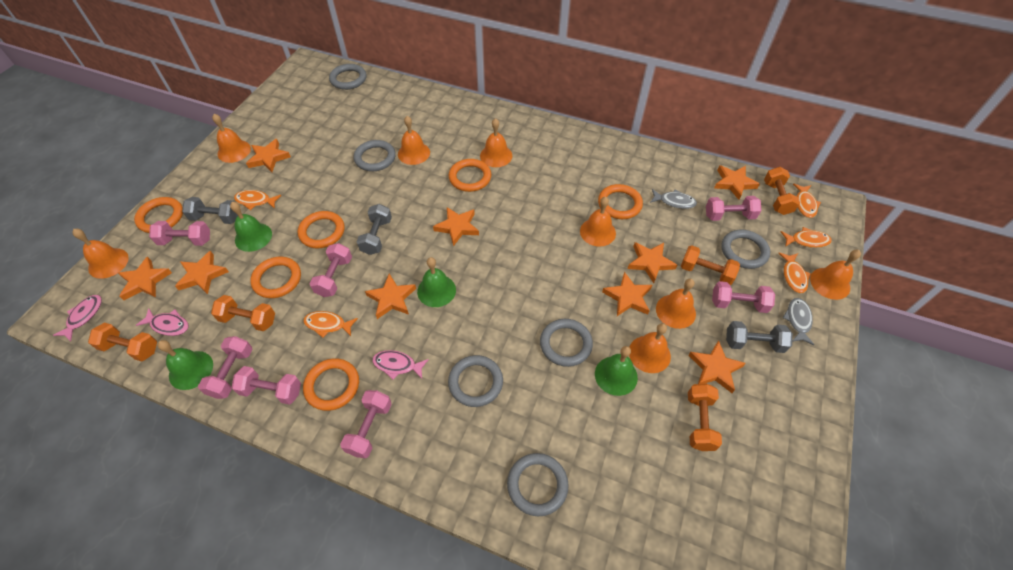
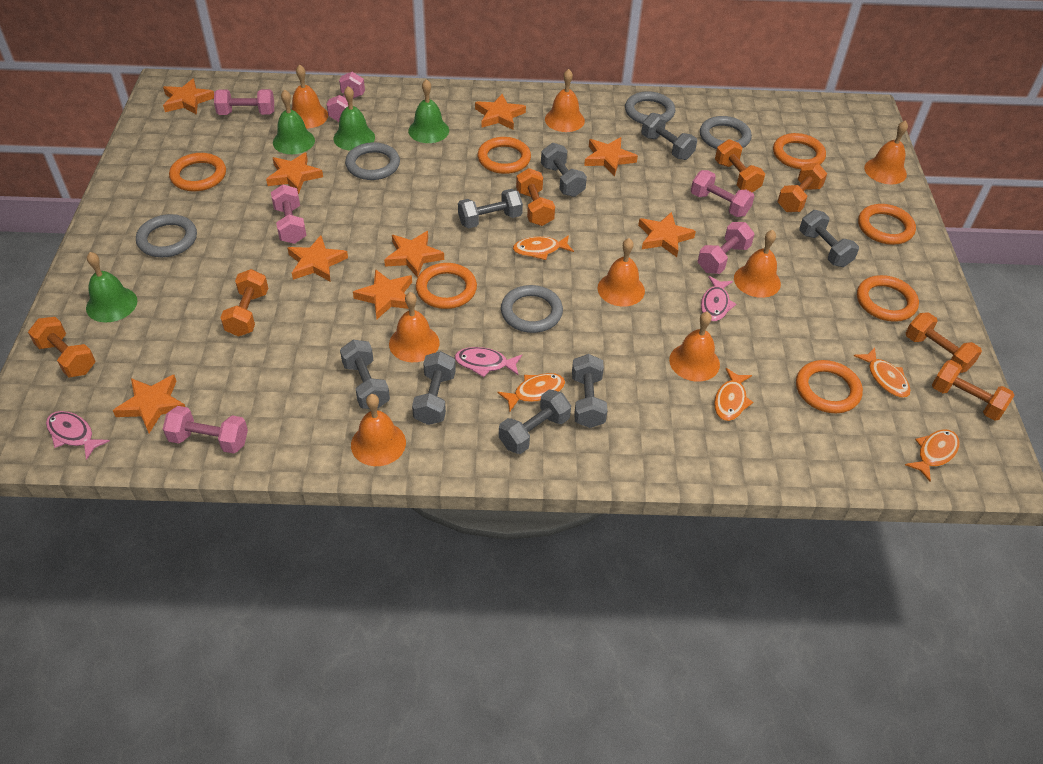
grey dumbbell: 3 -> 8
grey fish: 2 -> 0
grey ring: 6 -> 5
orange dumbbell: 5 -> 7
orange ring: 6 -> 7
pink dumbbell: 7 -> 6

